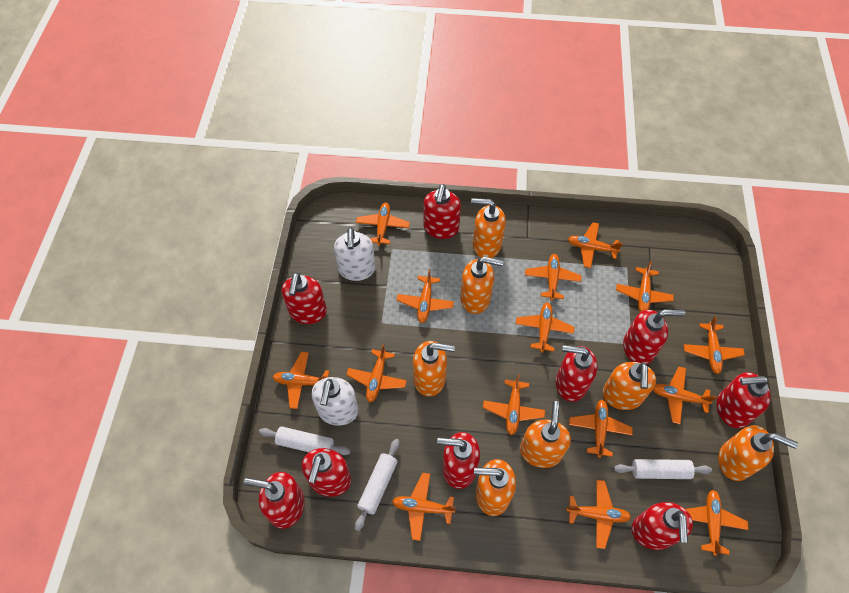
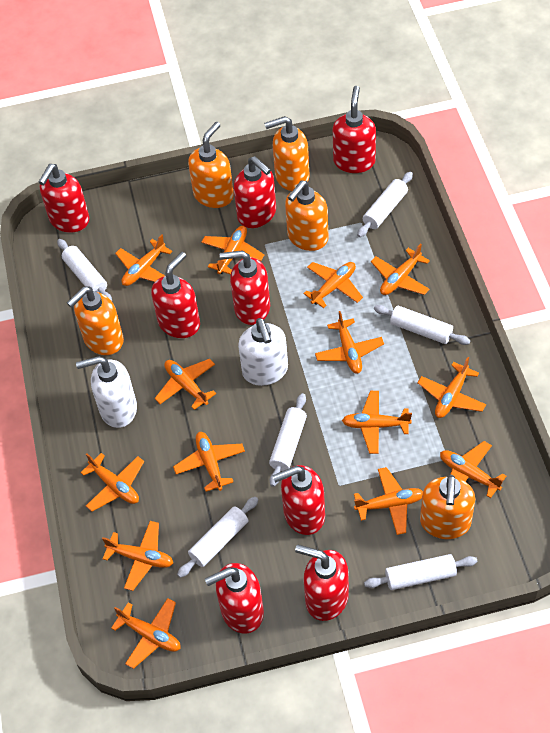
orange plane: 15 -> 14
orange soap dispenser: 7 -> 5
red soap dispenser: 9 -> 8
white rolling pin: 3 -> 6

